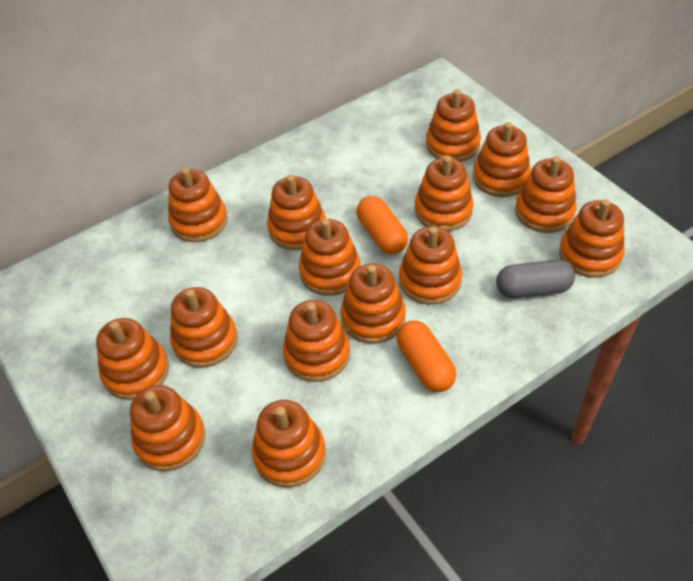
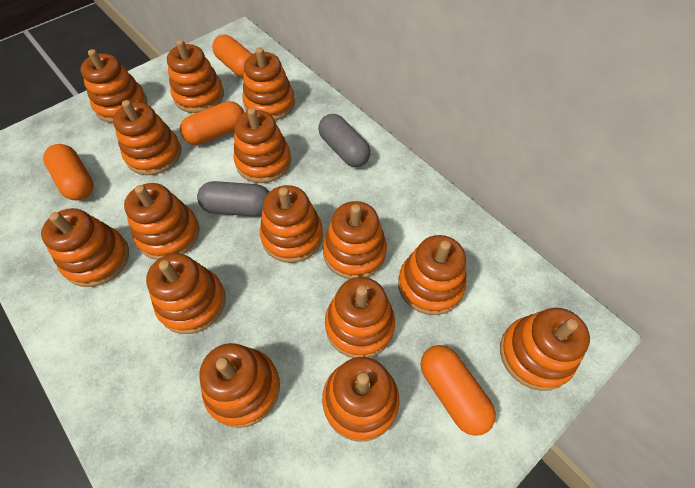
grey capsule: 1 -> 2
orange capsule: 2 -> 4

